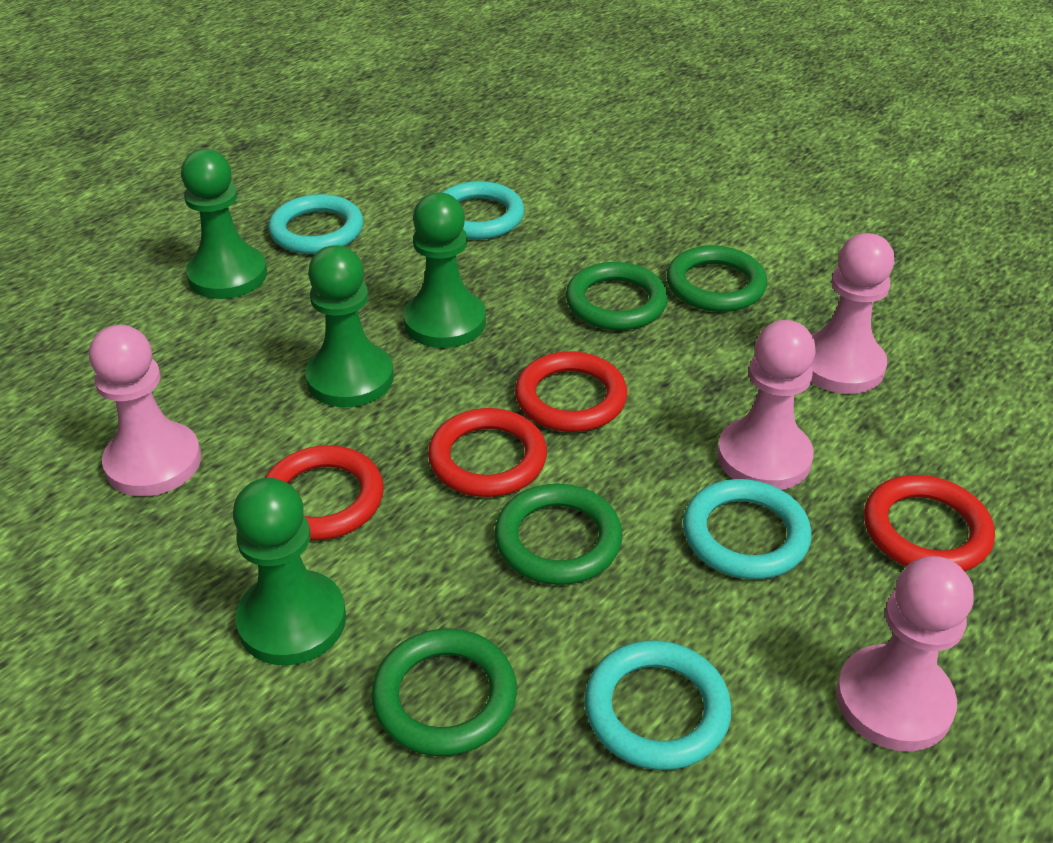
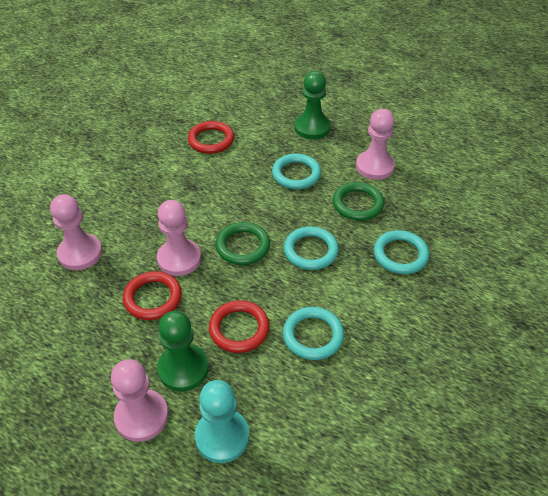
green pawn: 4 -> 2
green ring: 4 -> 2
red ring: 4 -> 3
turquoise pawn: 0 -> 1

